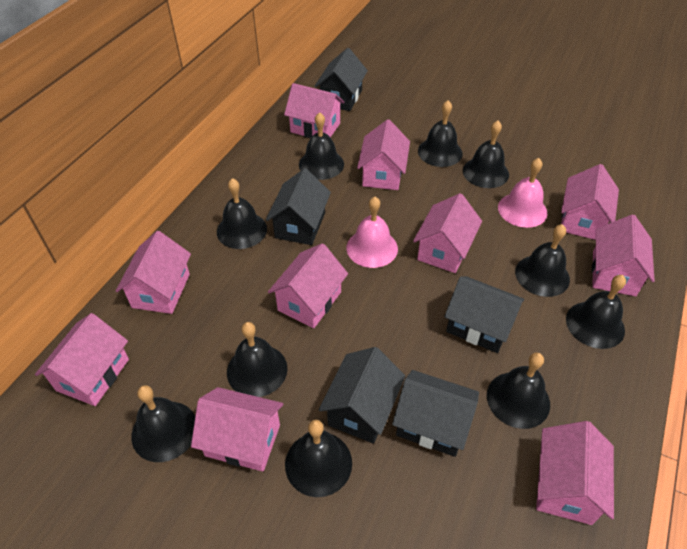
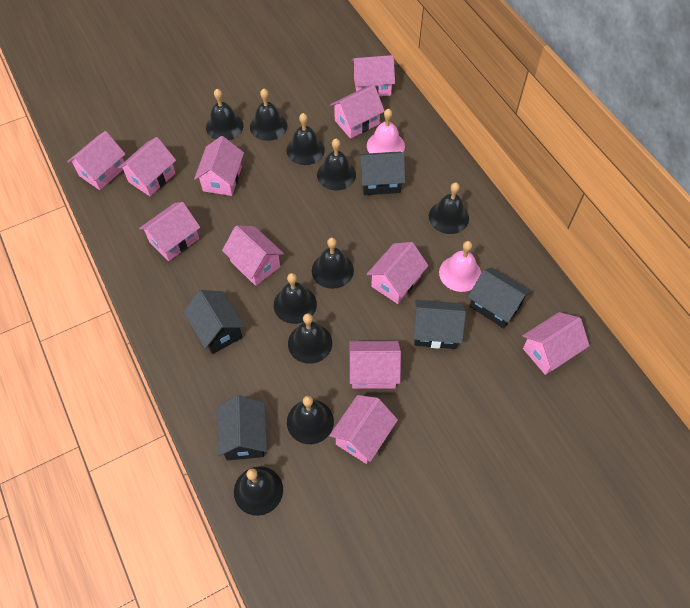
pink house: 10 -> 11

